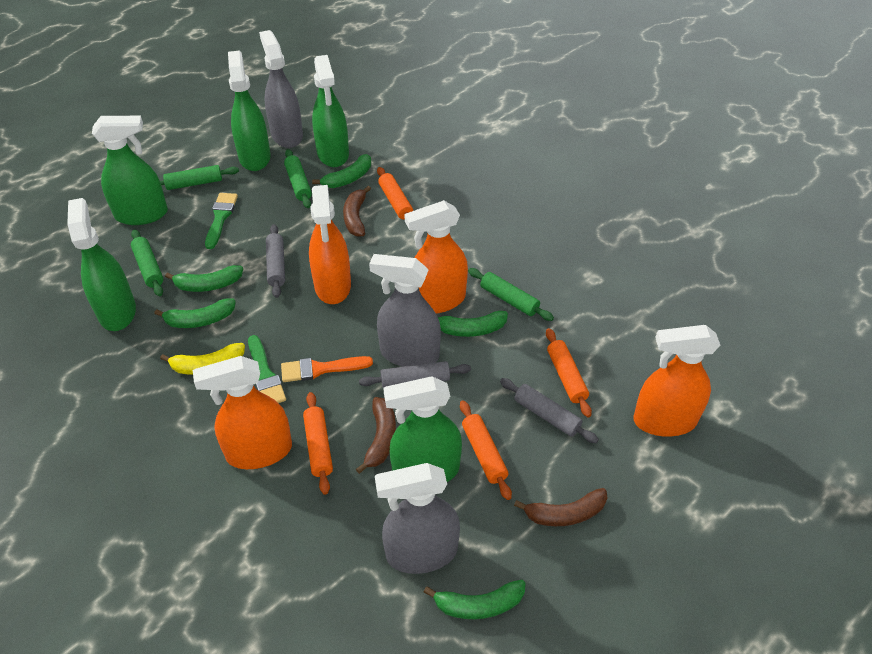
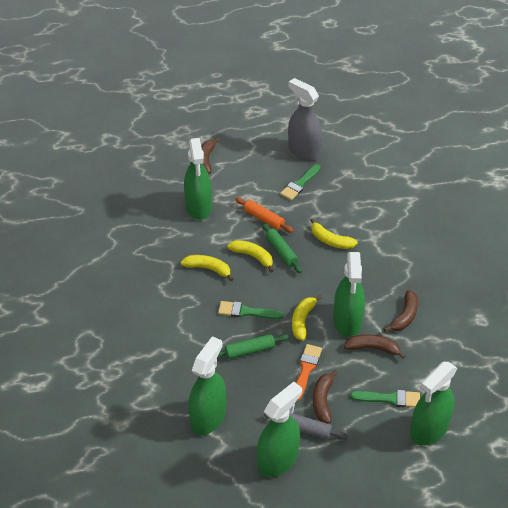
brown banana: 3 -> 4
green banana: 5 -> 0
green brush: 2 -> 3
green rolling pin: 4 -> 2
grey rolling pin: 3 -> 1
grey spray bottle: 3 -> 1
orange rolling pin: 4 -> 1
orange spray bottle: 4 -> 0
yellow banana: 1 -> 4

